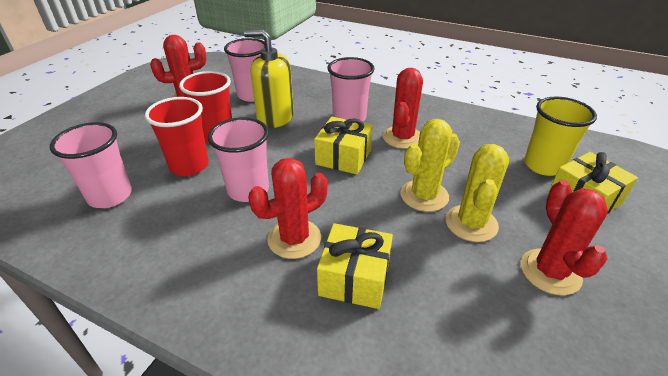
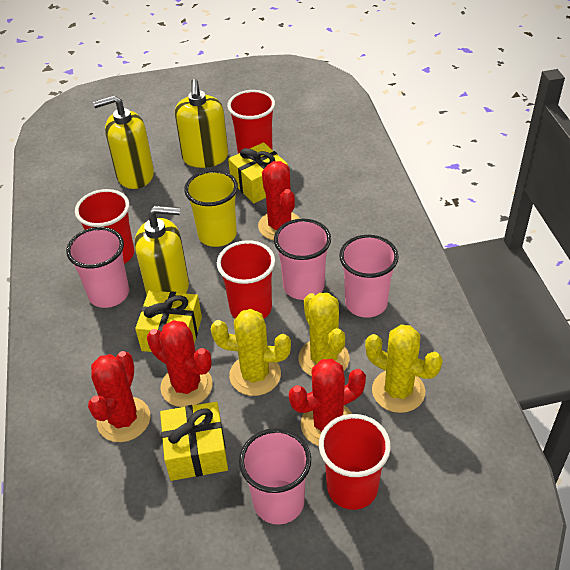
red cup: 2 -> 4
yellow cactus: 2 -> 3
yellow soap dispenser: 1 -> 3

